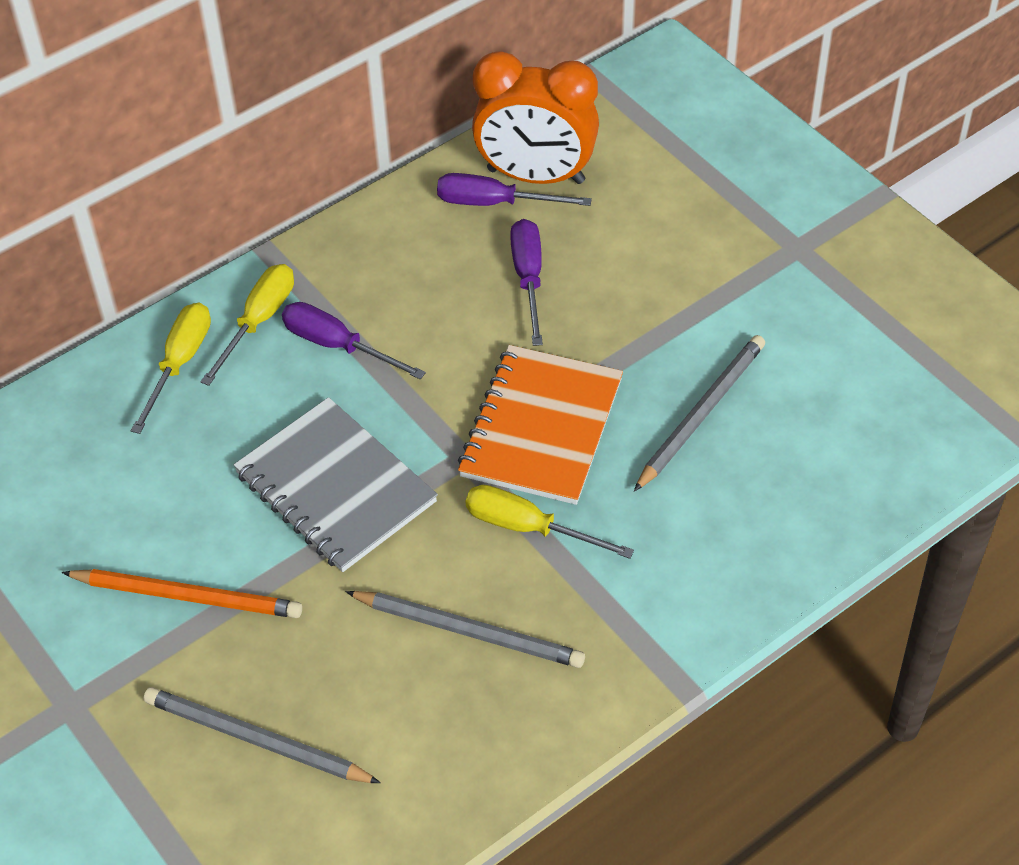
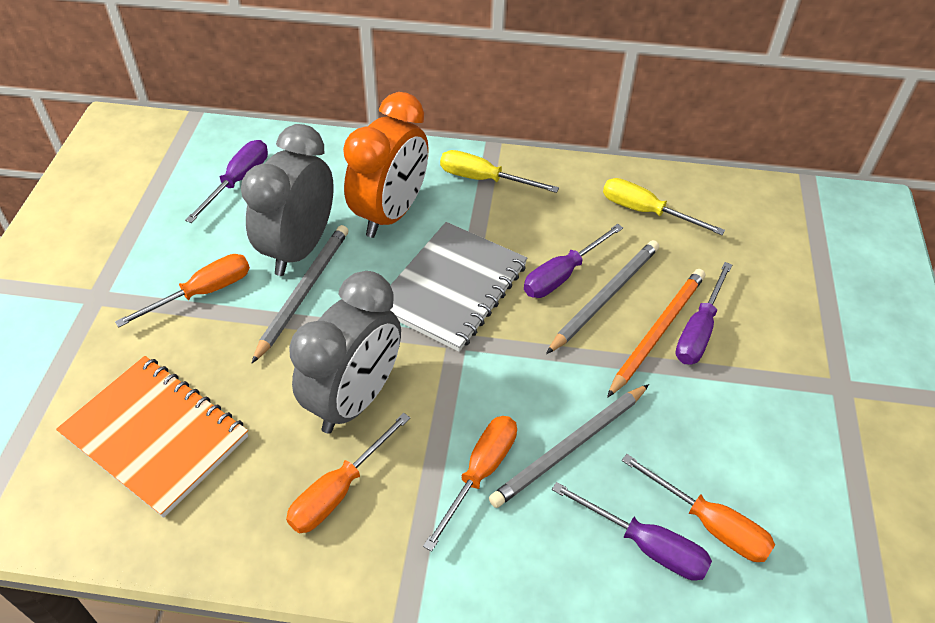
grey clock: 0 -> 2
orange screwdriver: 0 -> 4
purple screwdriver: 3 -> 4
yellow screwdriver: 3 -> 2

